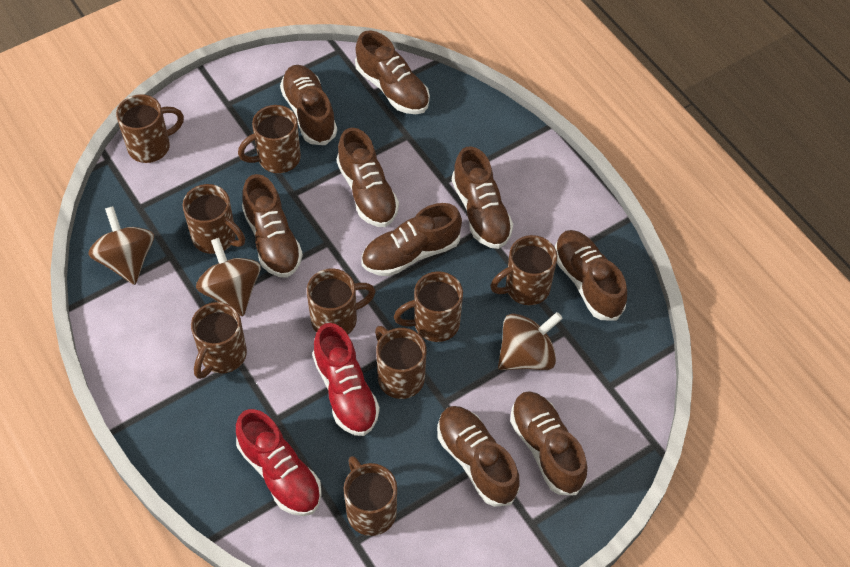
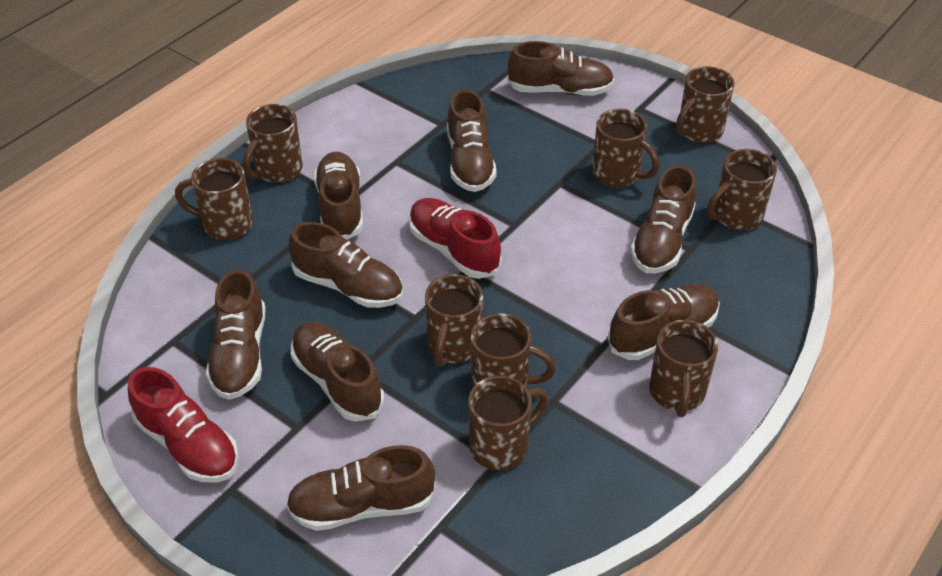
brown spinning top: 3 -> 0

